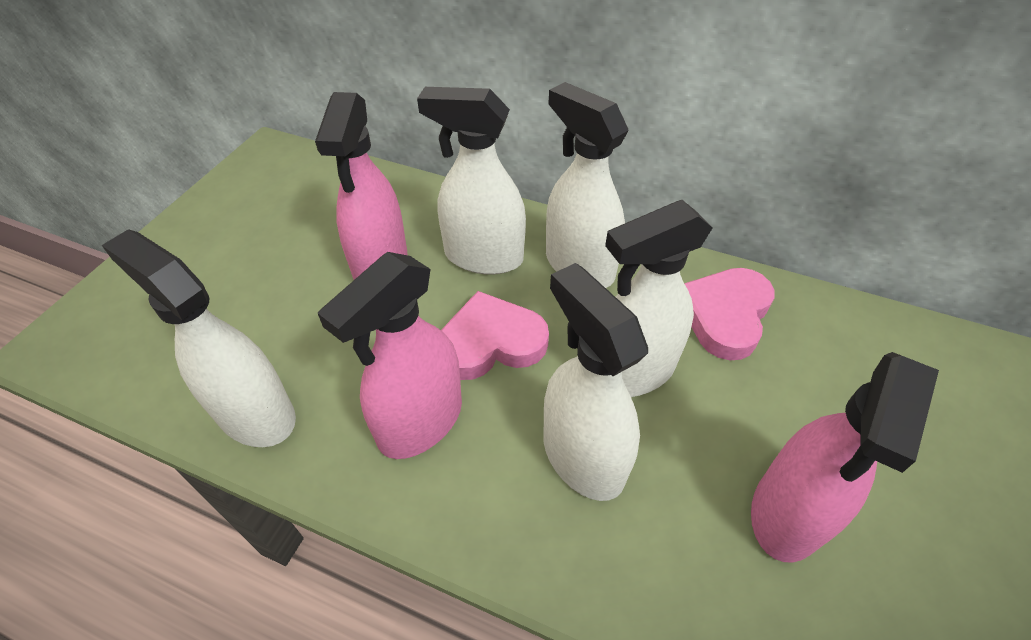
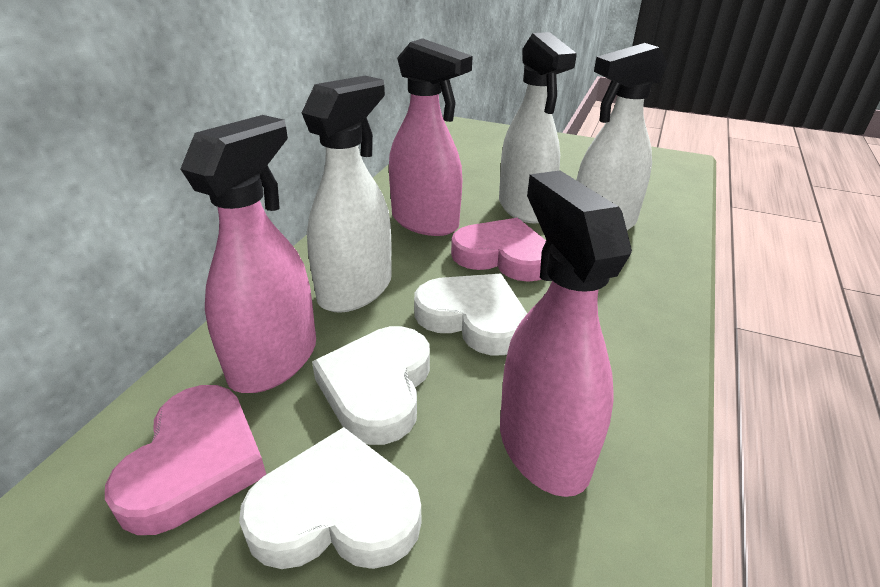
white heart: 0 -> 3
white spray bottle: 5 -> 3

